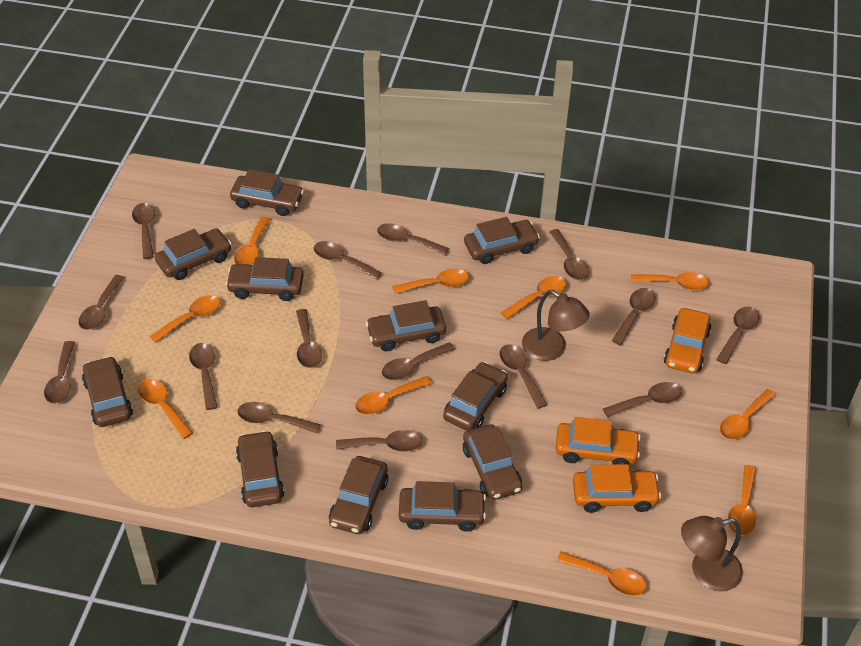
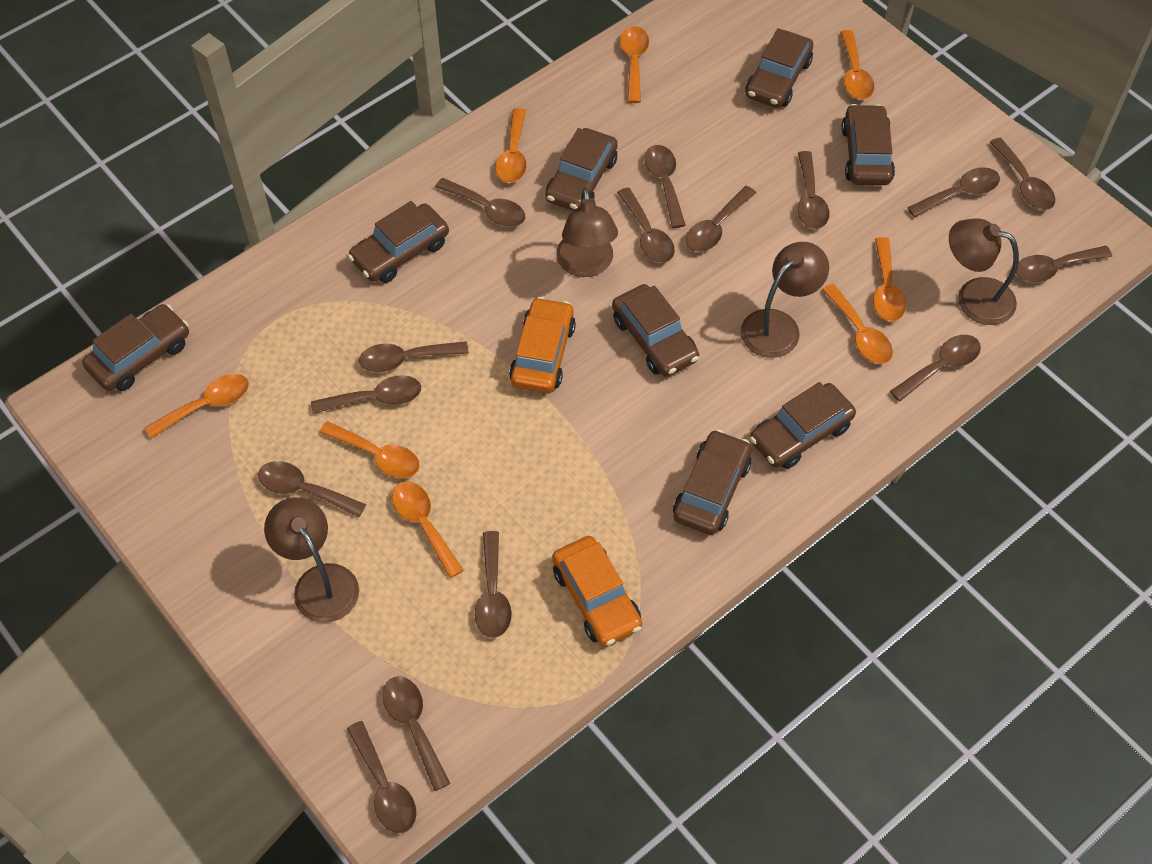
brown car: 11 -> 8
brown lamp: 2 -> 4
orange car: 3 -> 2
orange spoon: 10 -> 8

